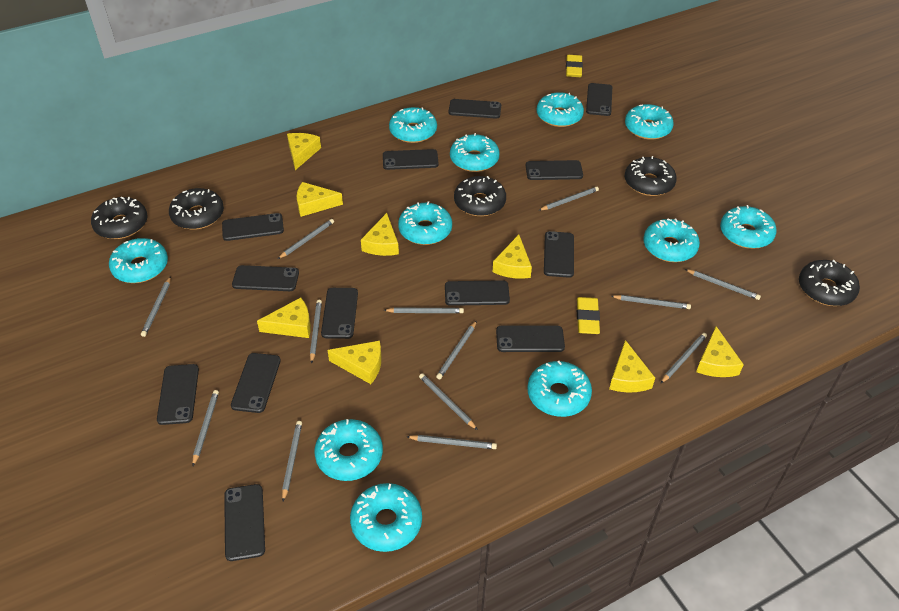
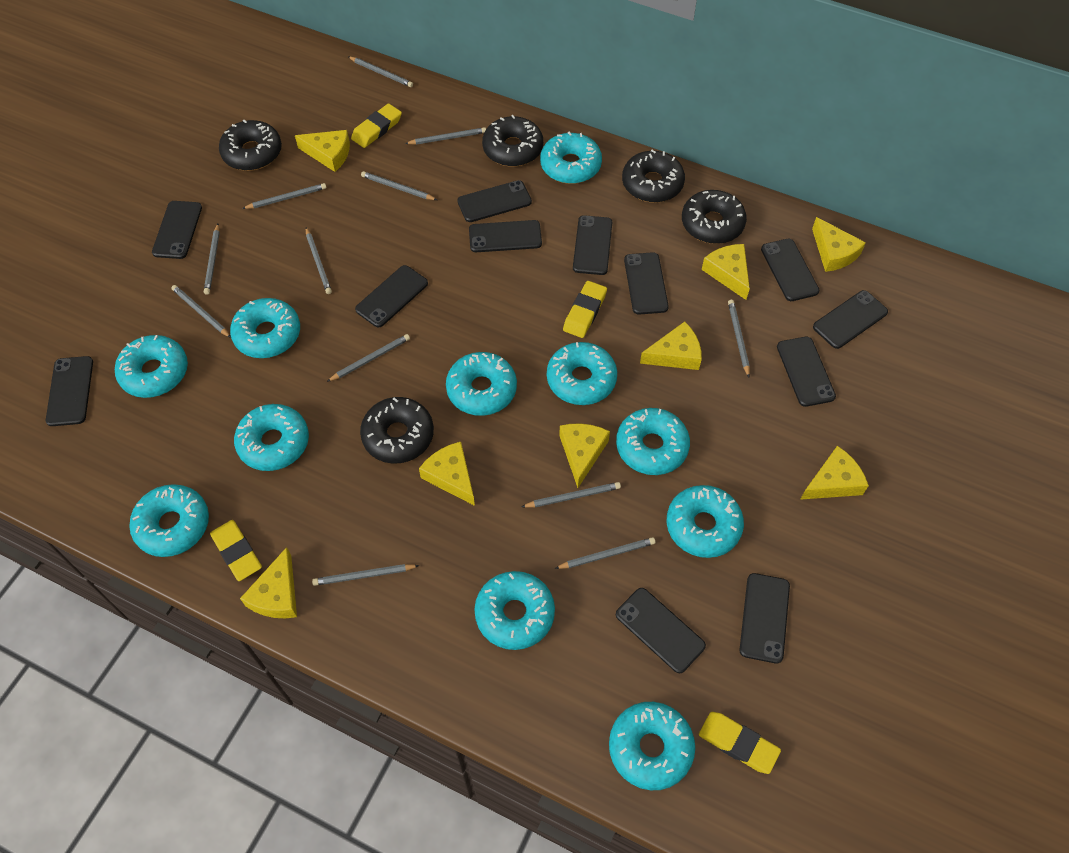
black phone: 13 -> 12
grey pencil: 13 -> 12
yellow eraser: 2 -> 4

